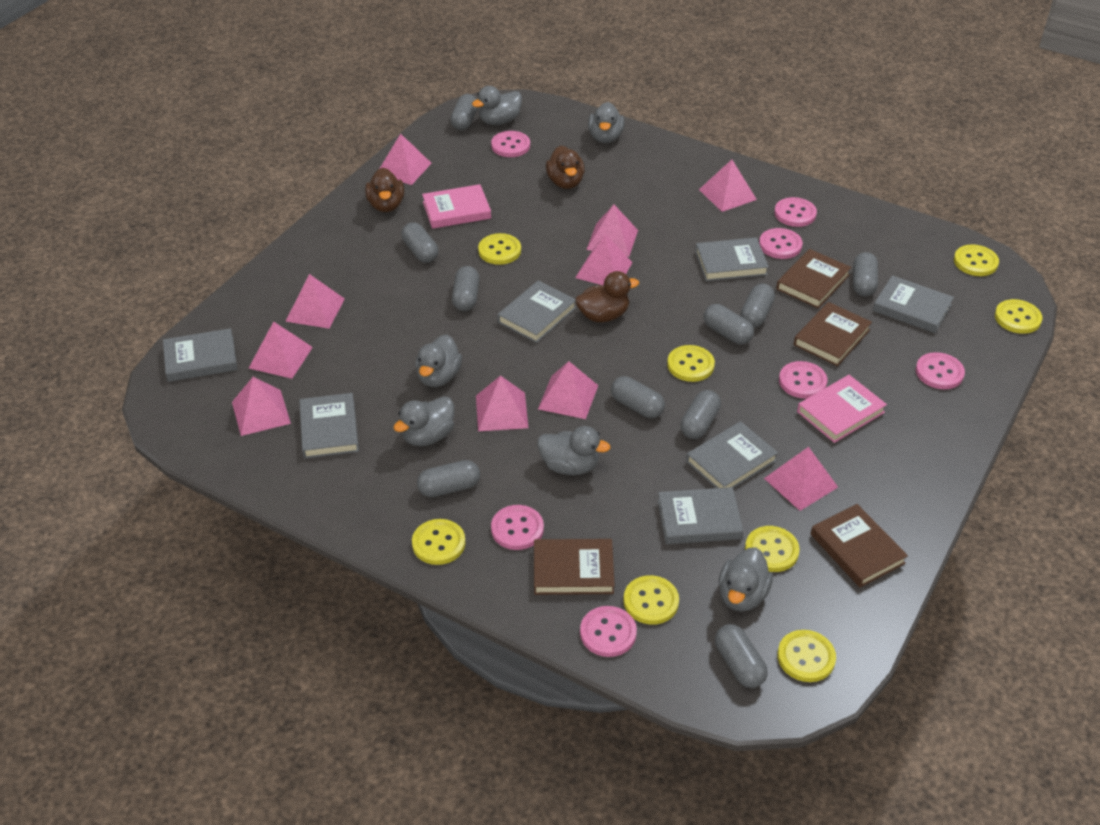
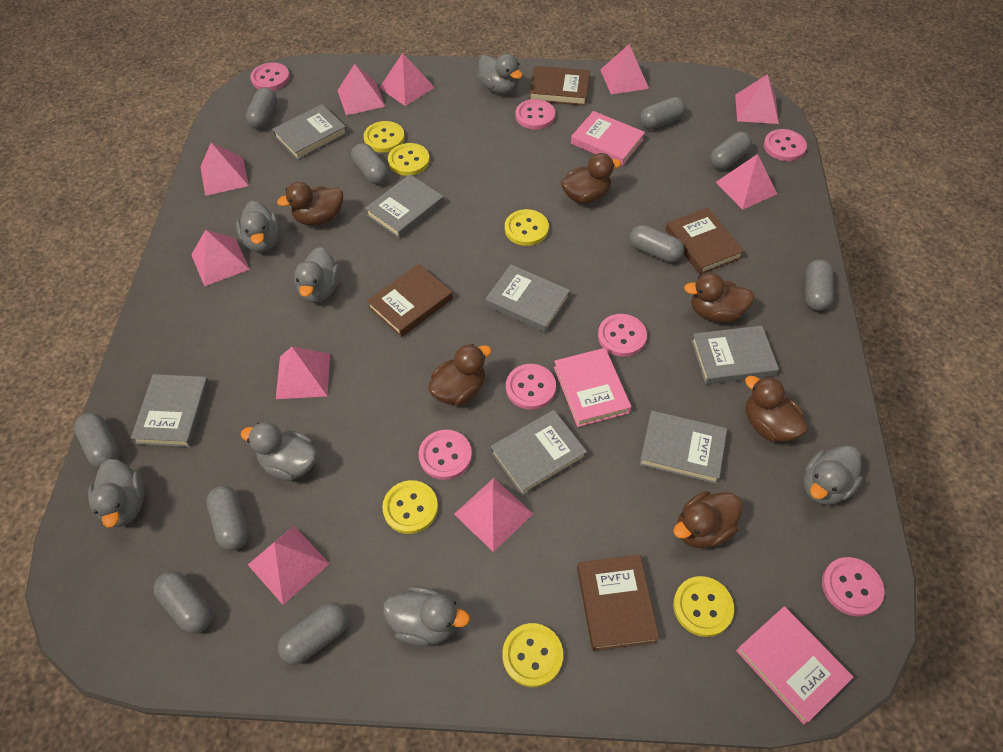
brown duck: 3 -> 6
grey duck: 6 -> 7
pink book: 2 -> 3
yellow button: 8 -> 6

